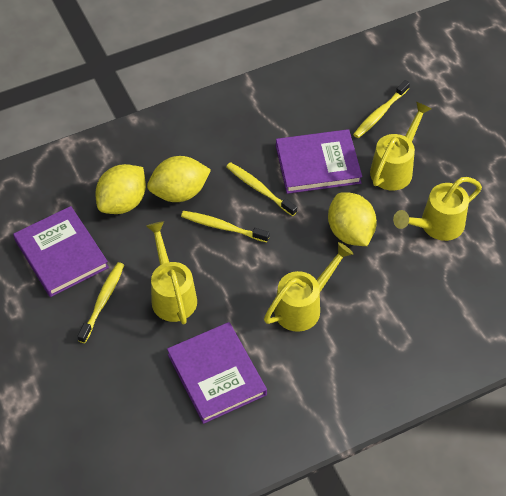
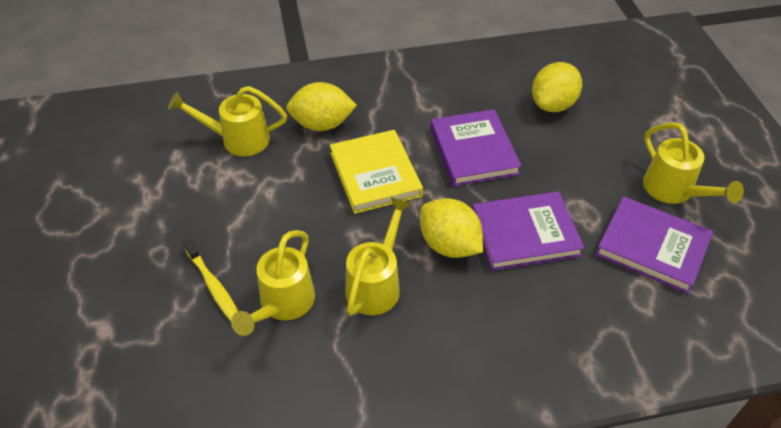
yellow book: 0 -> 1
yellow toothbrush: 4 -> 1

